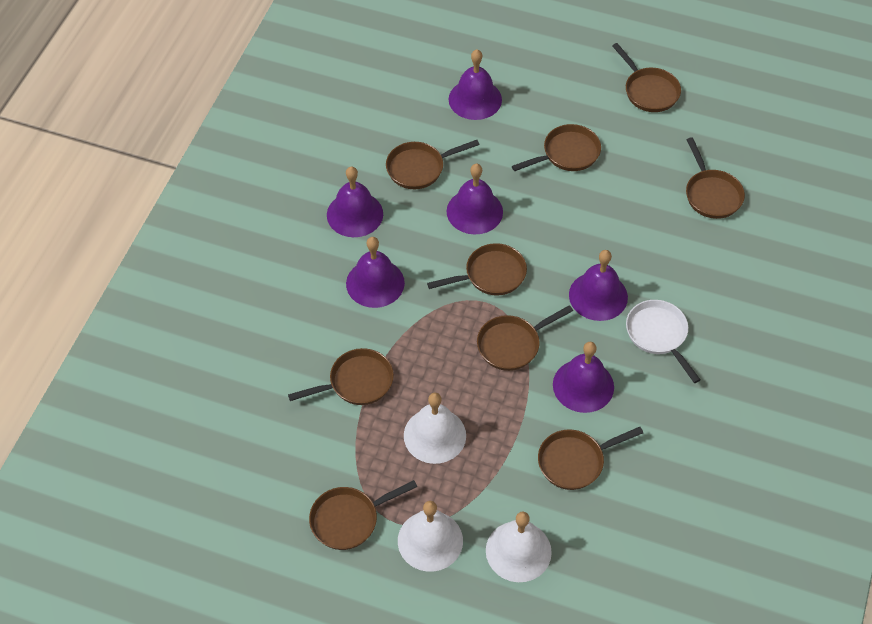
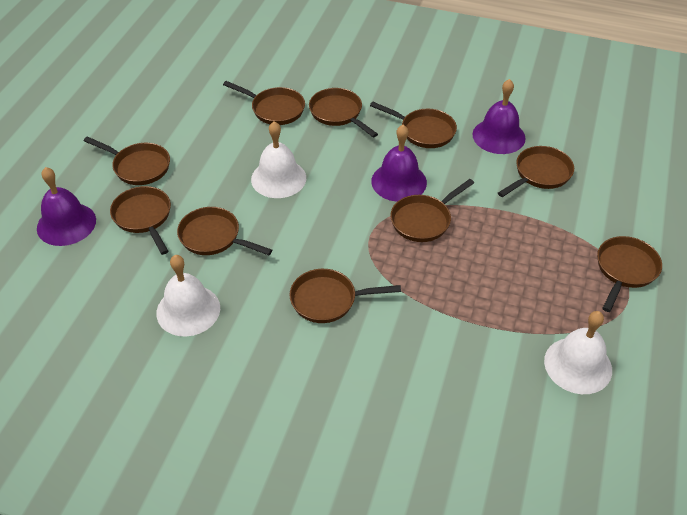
brown pan: 9 -> 10
purple bell: 6 -> 3
white pan: 1 -> 0

